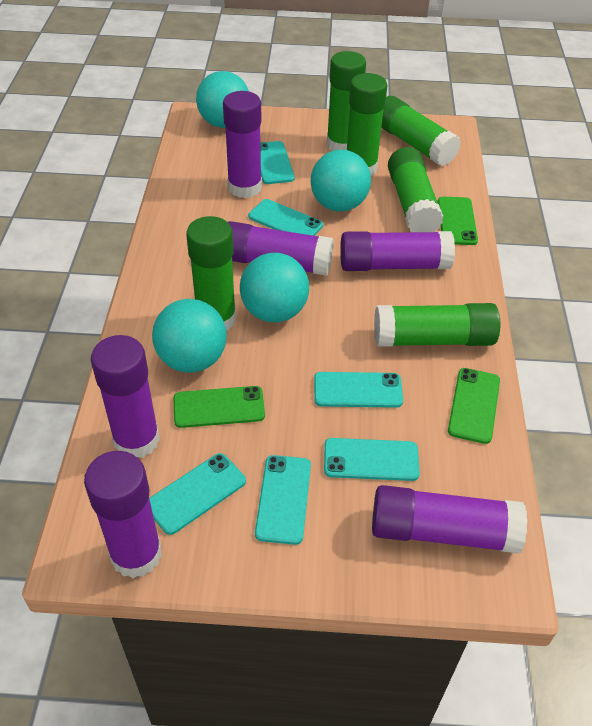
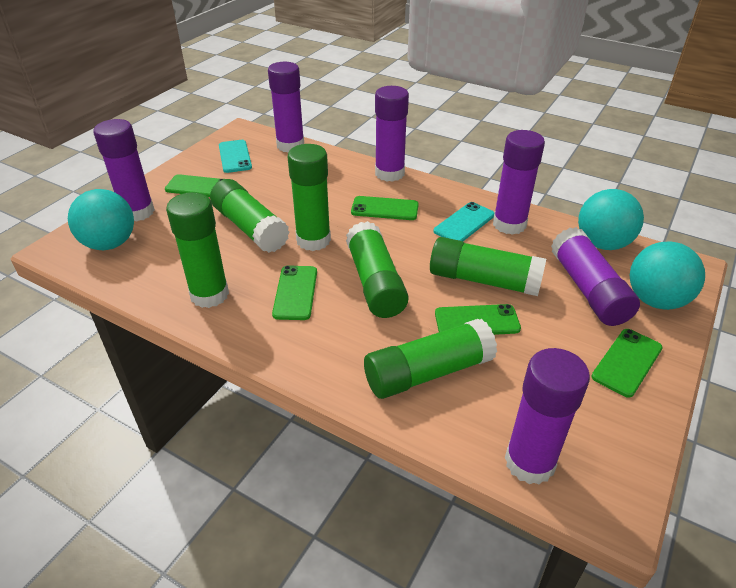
green phone: 3 -> 5
turquoise ball: 4 -> 3
turquoise phone: 6 -> 2

